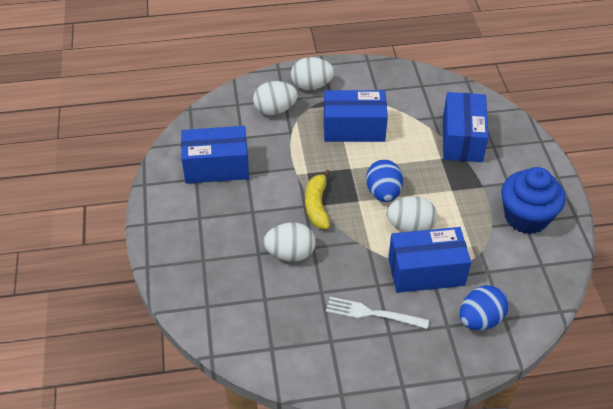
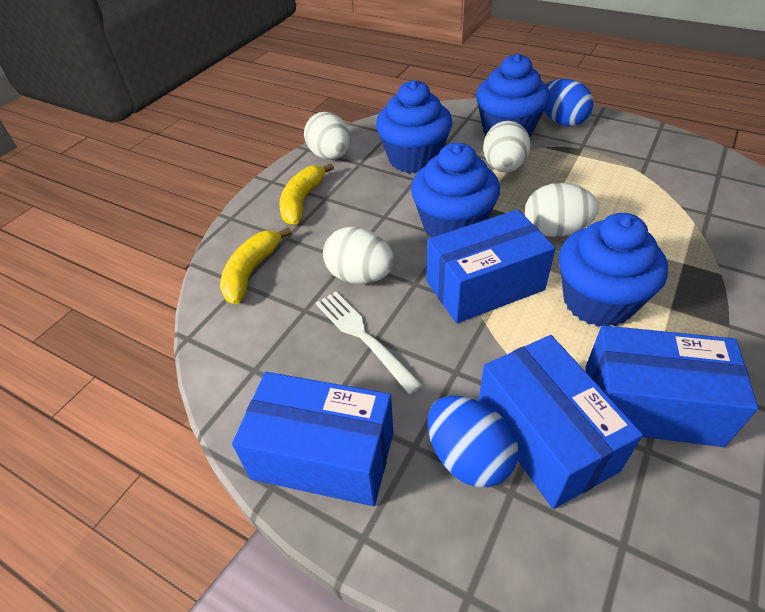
blue cupcake: 1 -> 4
yellow banana: 1 -> 2

